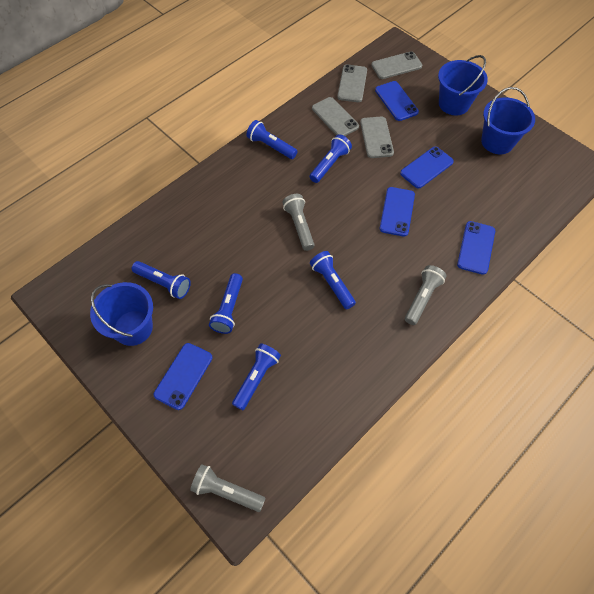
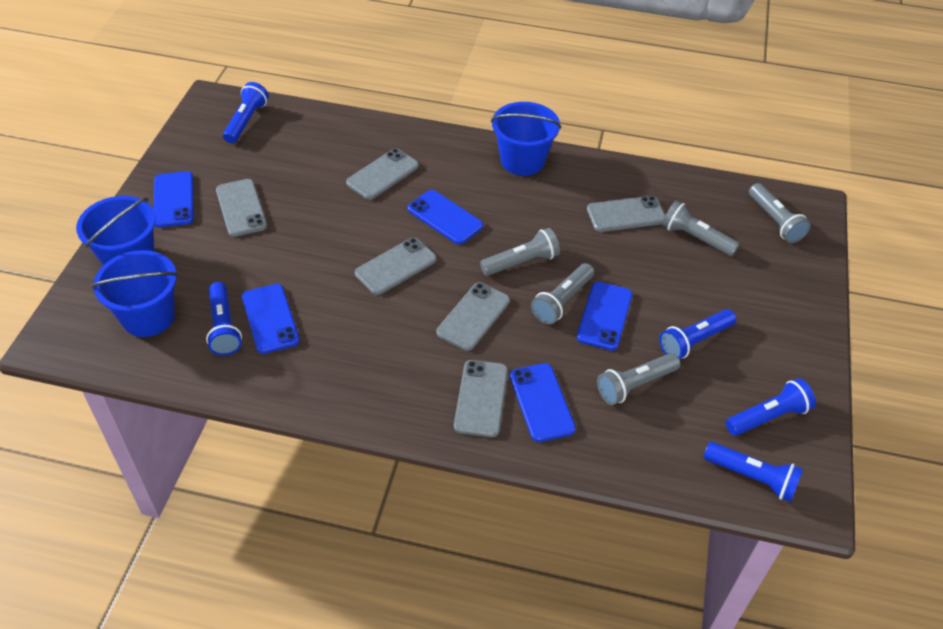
blue flashlight: 6 -> 5
grey flashlight: 3 -> 5
grey phone: 4 -> 6

